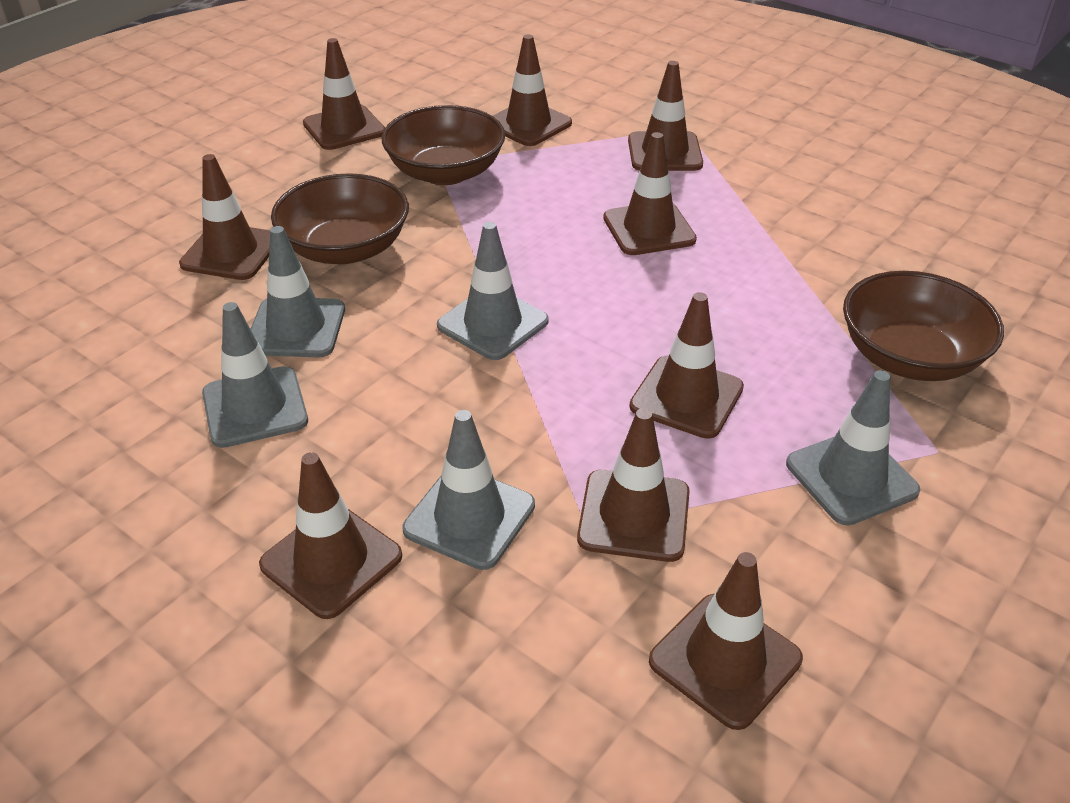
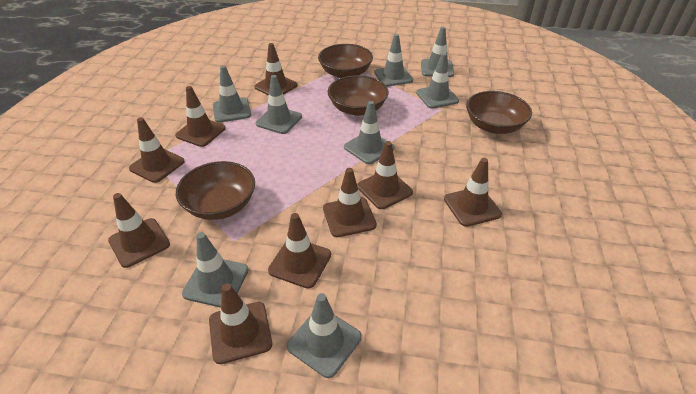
brown bowl: 3 -> 4
grey traffic cone: 5 -> 8

